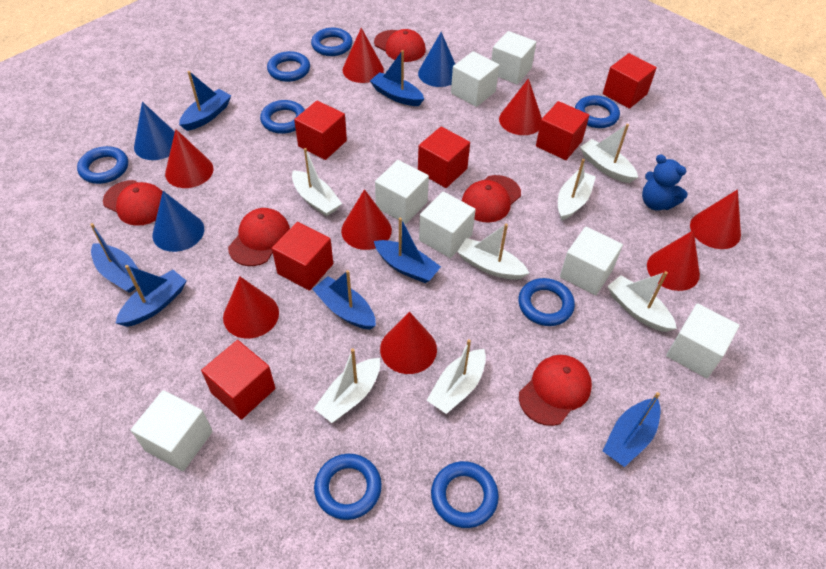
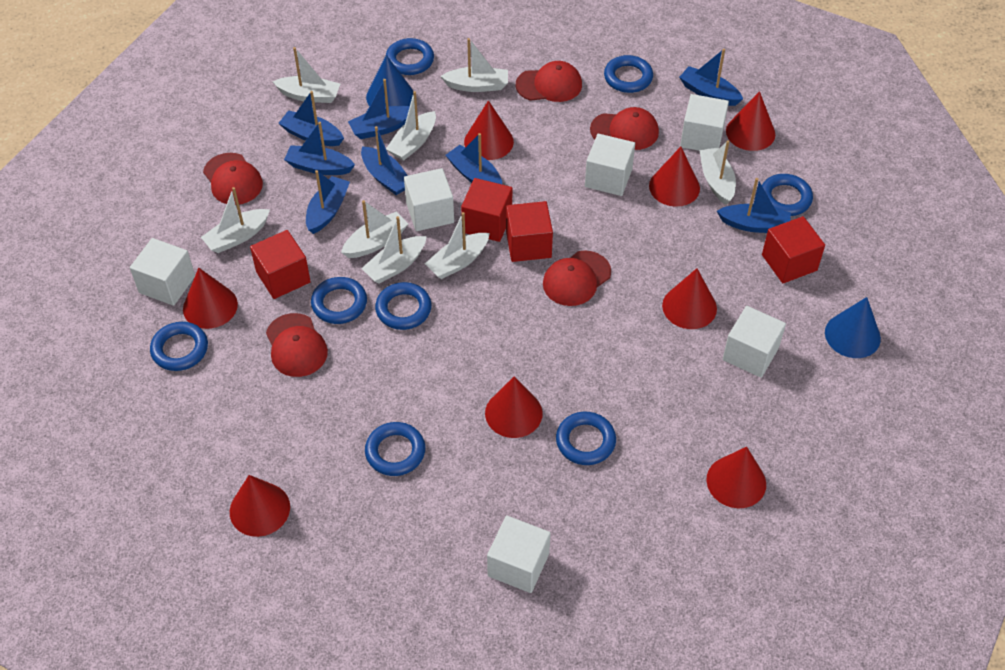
blue boat: 7 -> 8
blue cone: 3 -> 2
blue teddy bear: 1 -> 0
red cube: 6 -> 4
white boat: 7 -> 8
white cube: 7 -> 6

